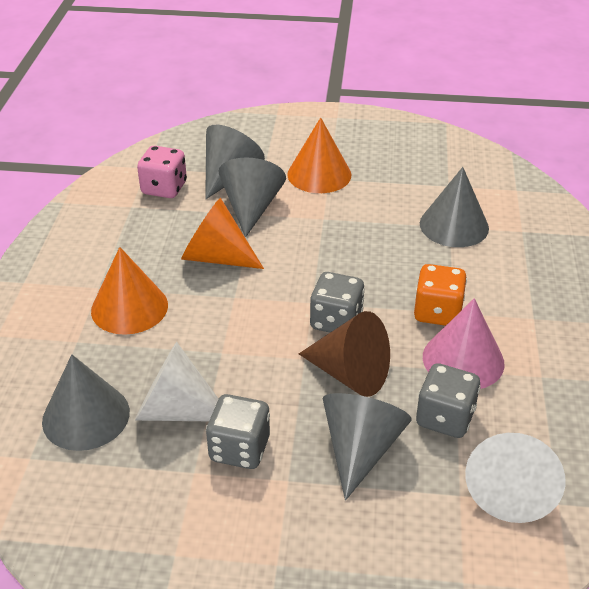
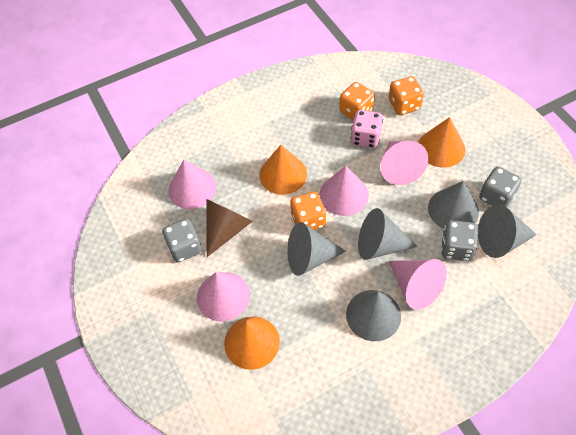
orange dice: 1 -> 3
pink cone: 1 -> 5
white cone: 2 -> 0

